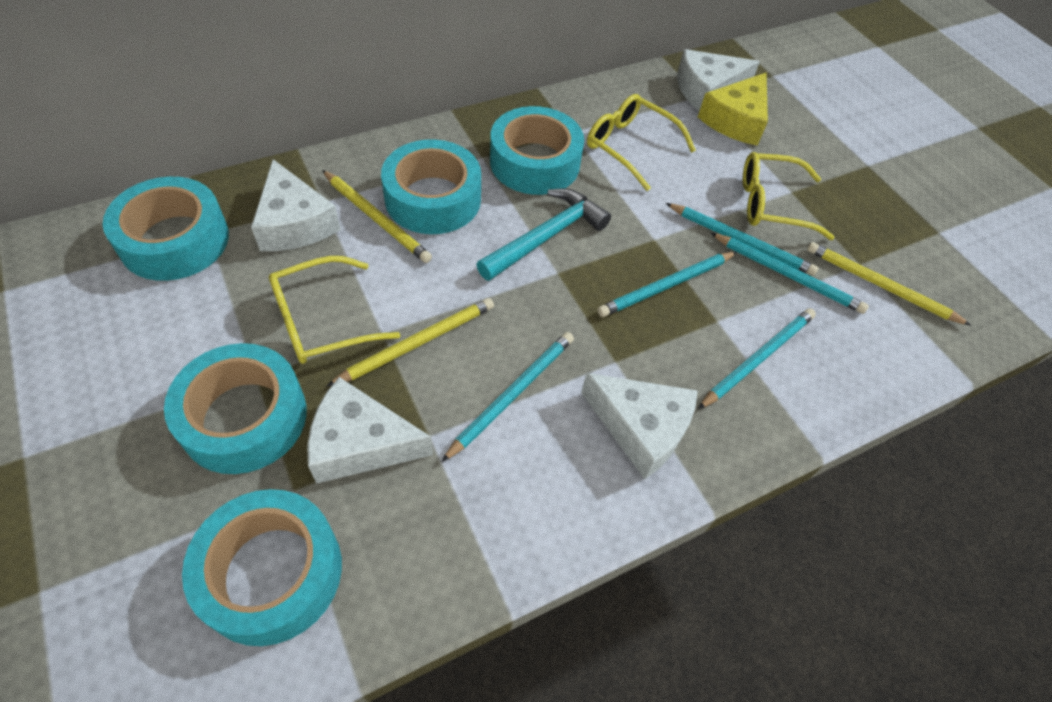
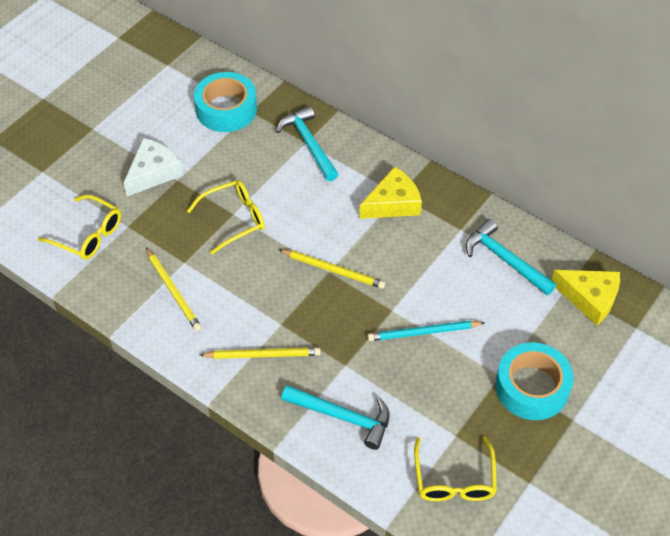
turquoise hammer: 1 -> 3
turquoise pencil: 5 -> 1
turquoise tape: 5 -> 2
white cheese: 4 -> 1
yellow cheese: 1 -> 2

